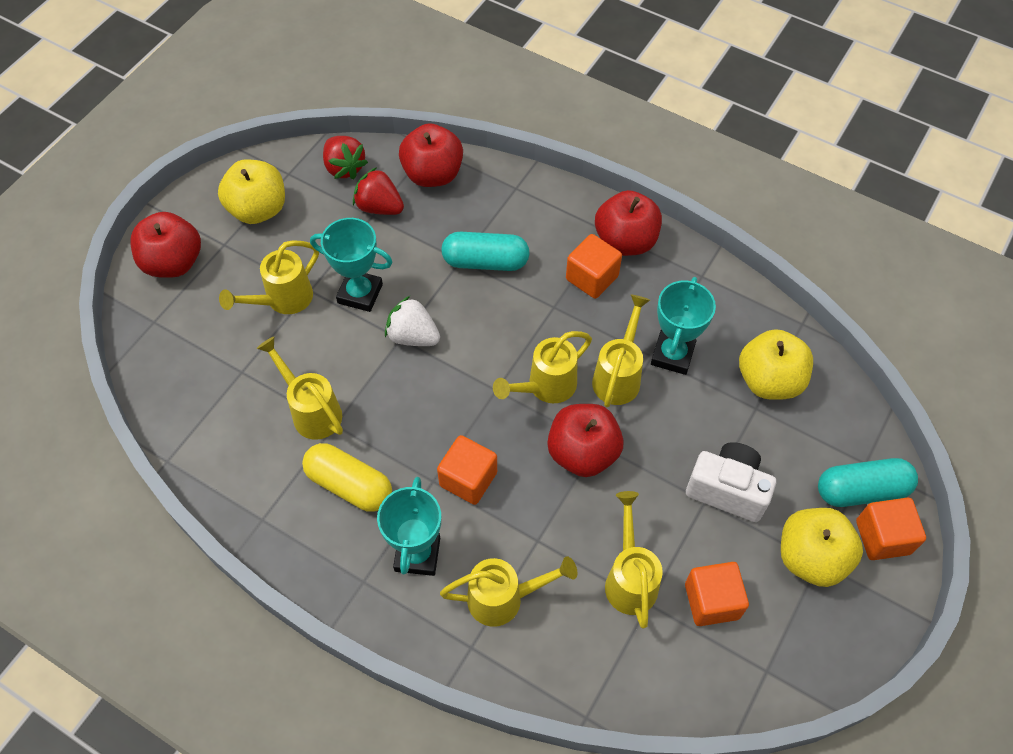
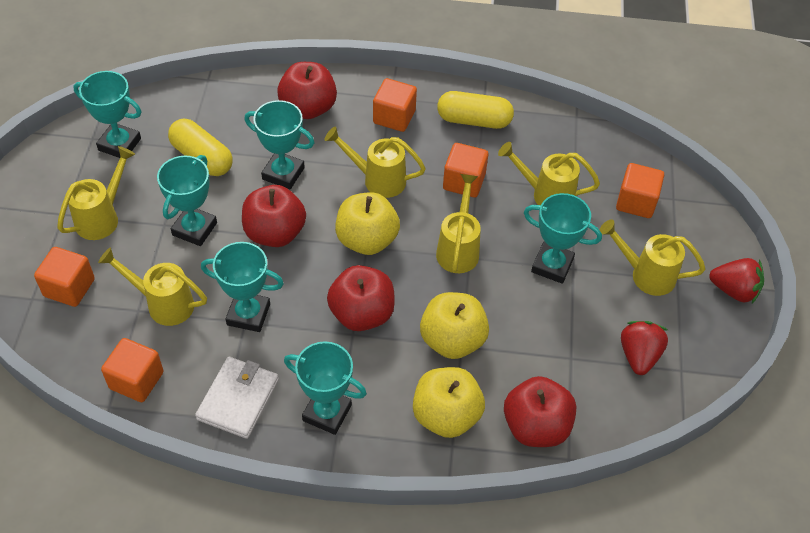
orange cube: 4 -> 5
turquoise capsule: 2 -> 0
turquoise trophy: 3 -> 6
white camera: 1 -> 0
white strawberry: 1 -> 0
white wallet: 0 -> 1
yellow capsule: 1 -> 2

